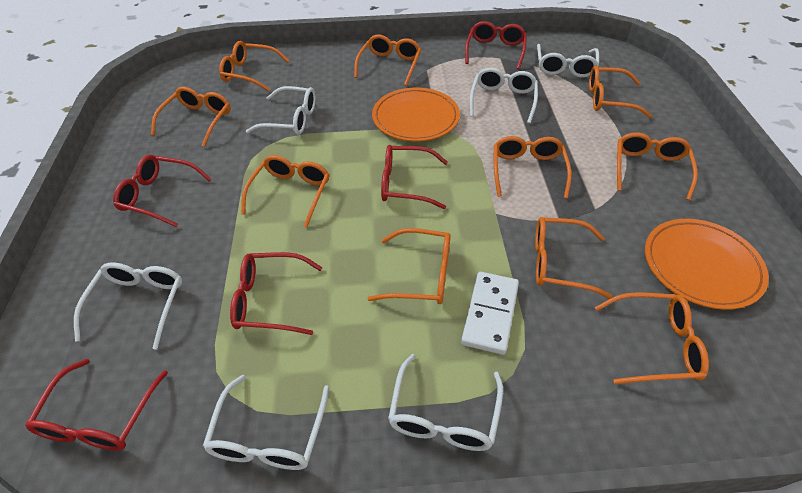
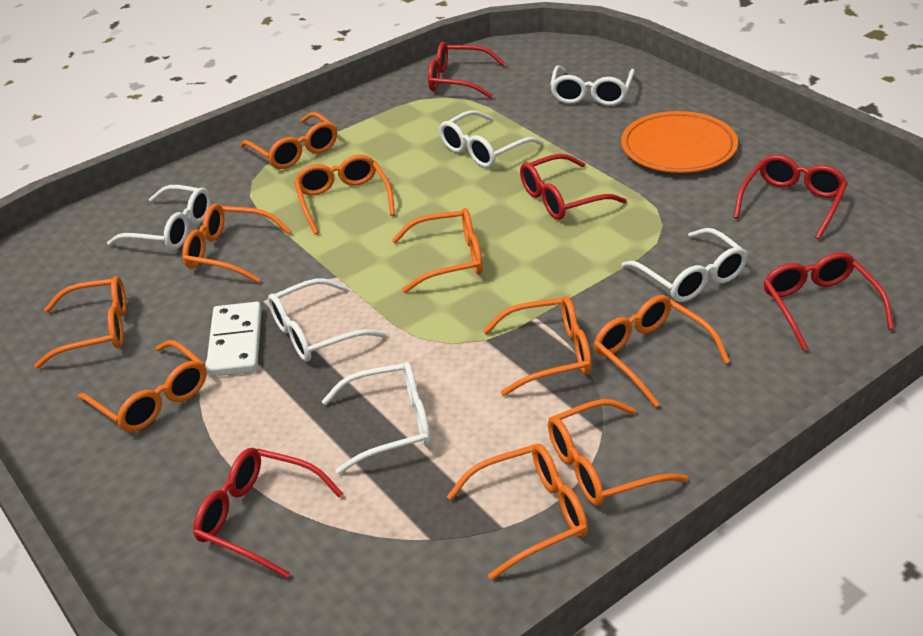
orange plate: 2 -> 1

